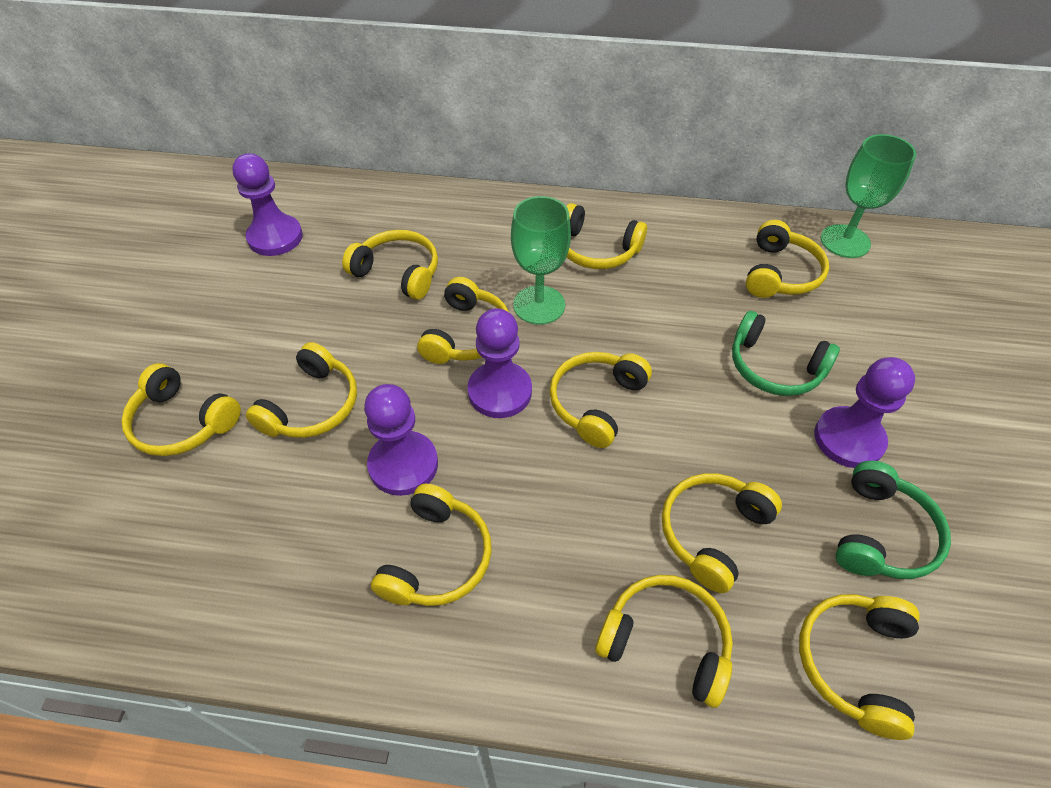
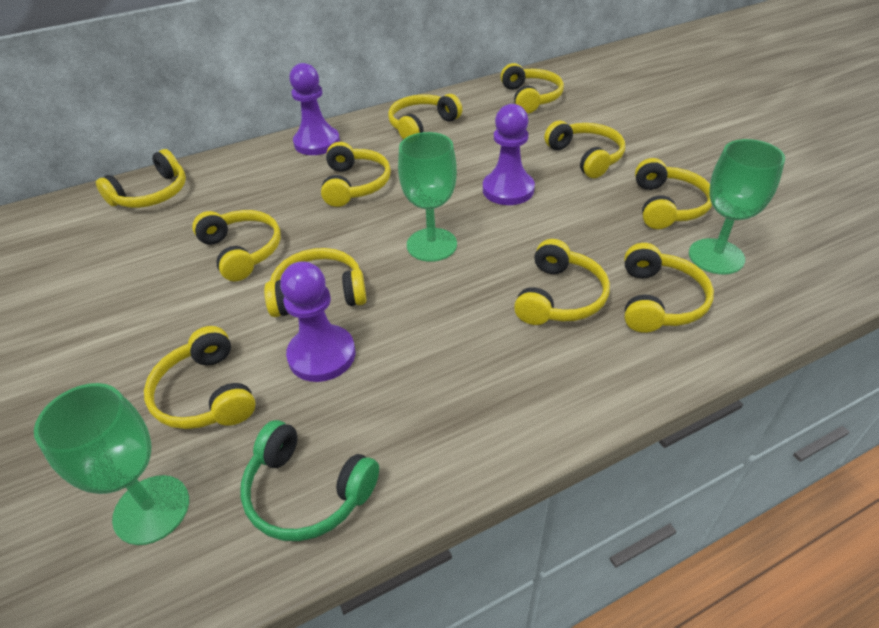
green goblet: 2 -> 3
green headphones: 2 -> 1
purple pawn: 4 -> 3

